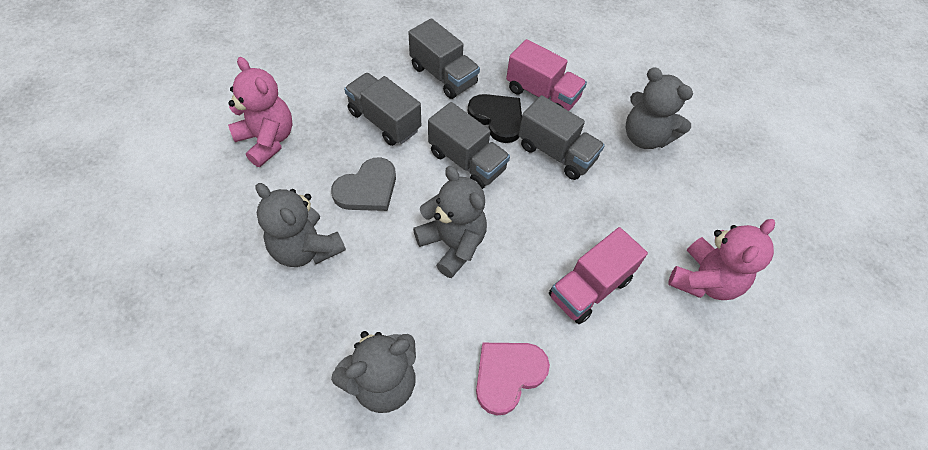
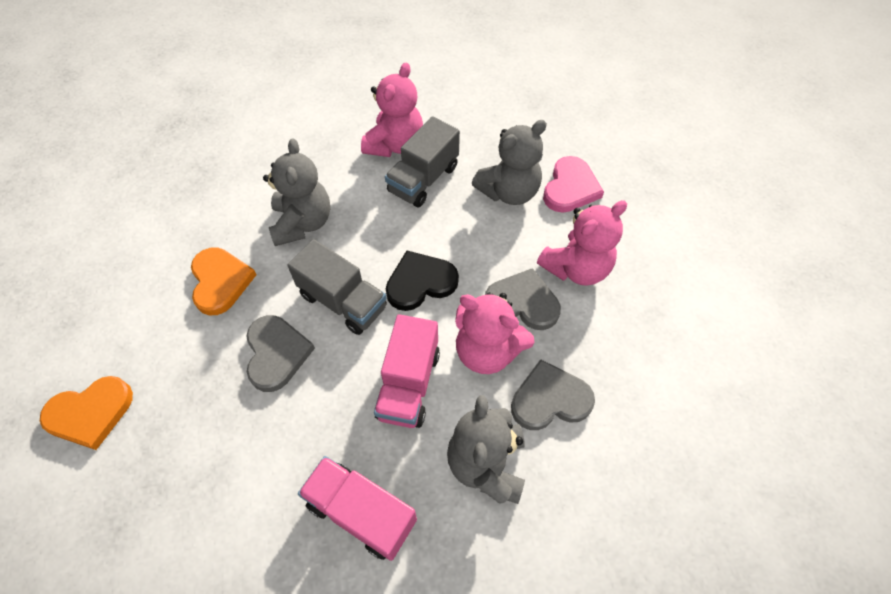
grey heart: 1 -> 3
grey teddy bear: 4 -> 3
grey truck: 4 -> 2
orange heart: 0 -> 2
pink teddy bear: 2 -> 3

